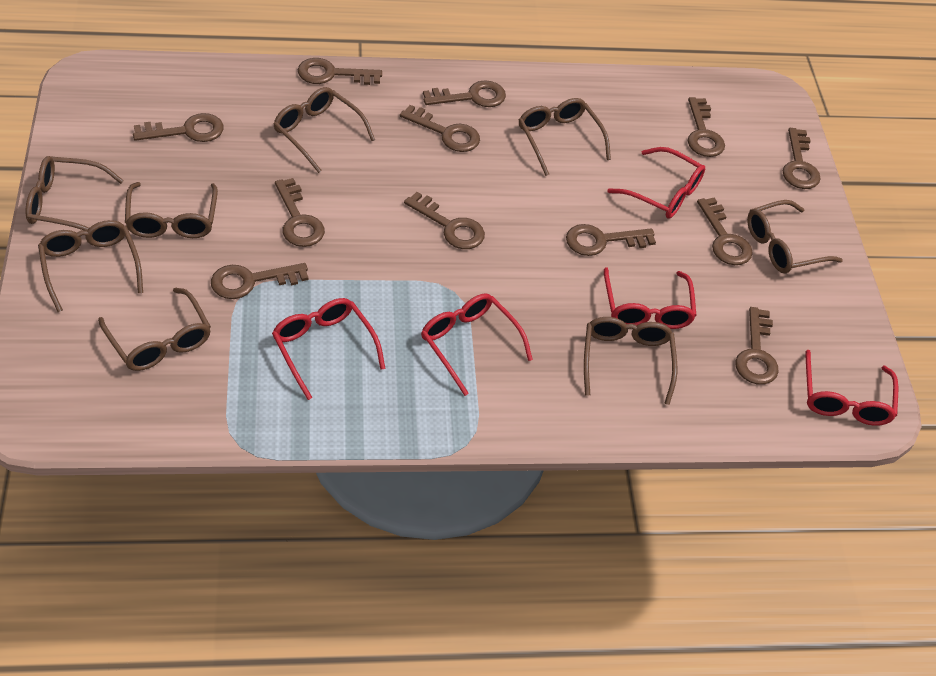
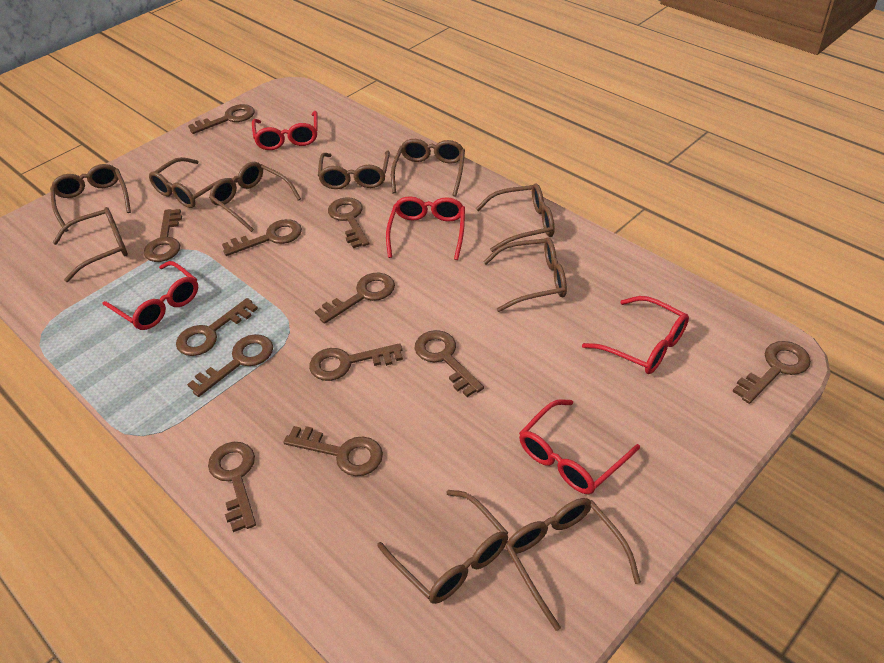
brown glasses: 8 -> 10

